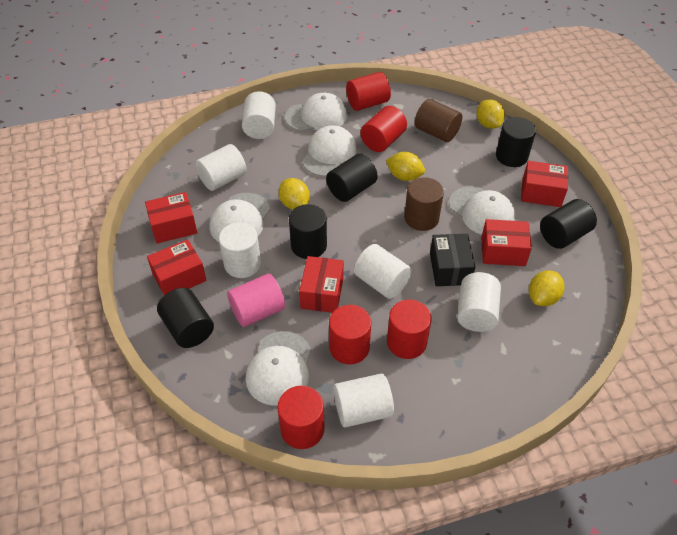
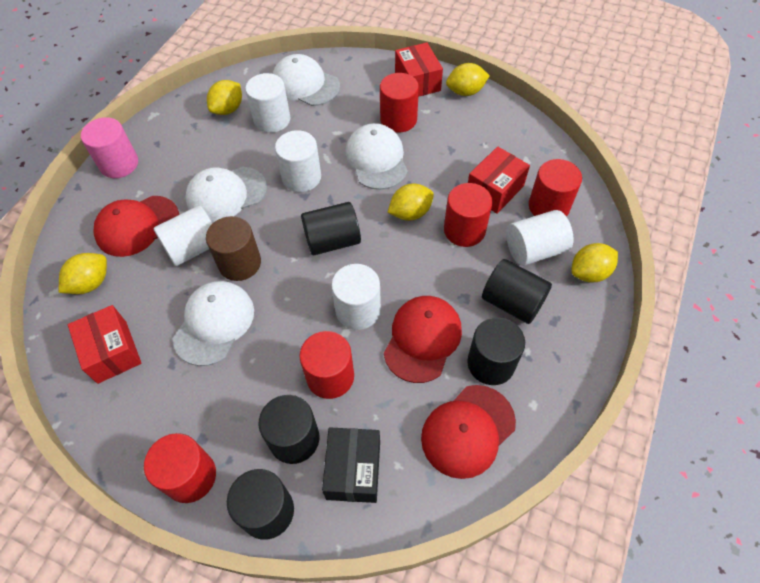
brown cylinder: 2 -> 1
red box: 5 -> 3
red cap: 0 -> 3
white cap: 5 -> 4
white cylinder: 6 -> 5
yellow lemon: 4 -> 5

